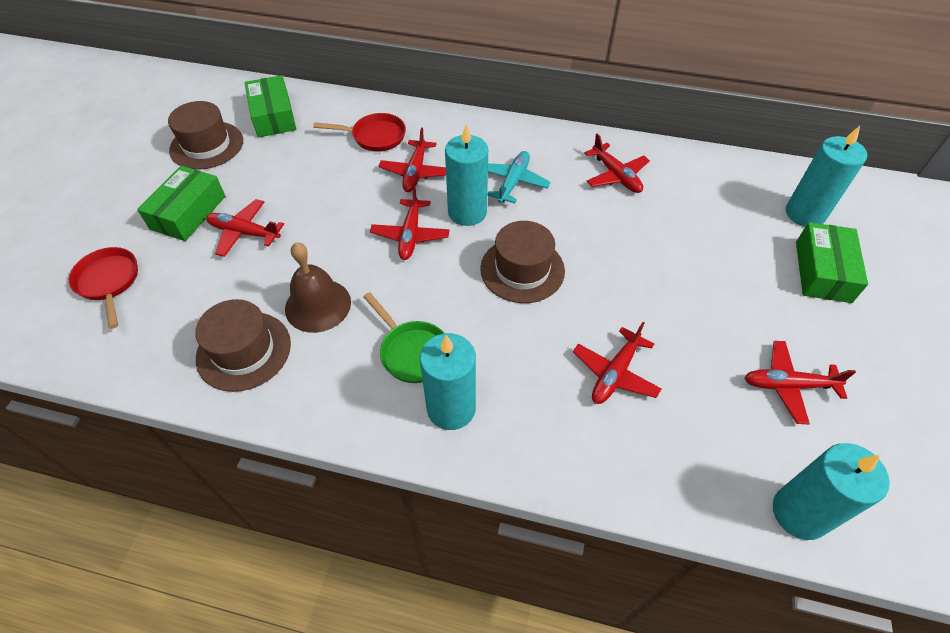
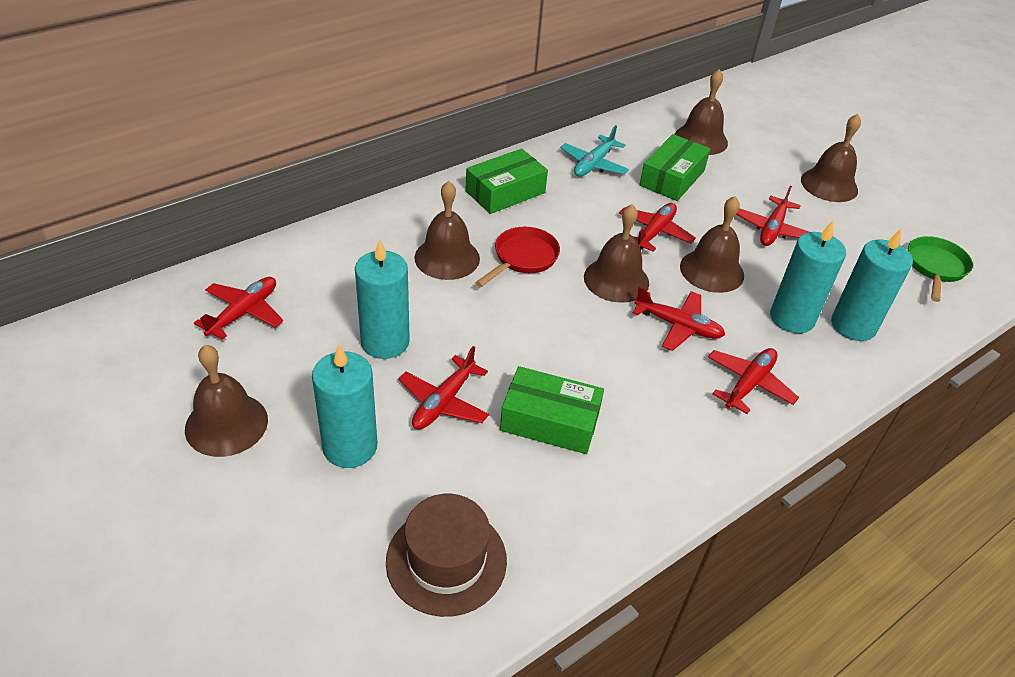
brown bell: 1 -> 6
brown hat: 3 -> 1
red pan: 2 -> 1

